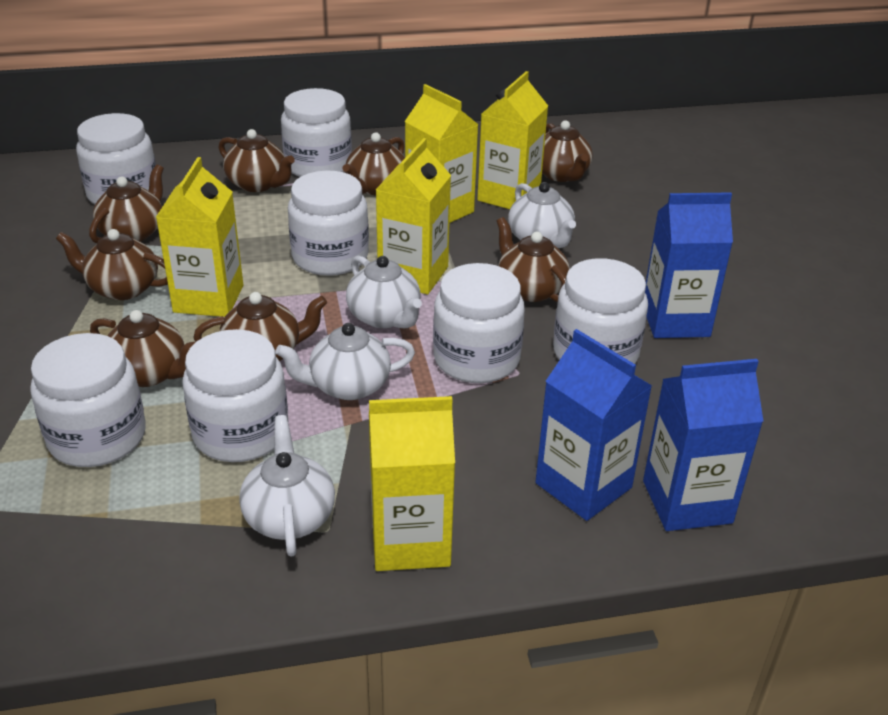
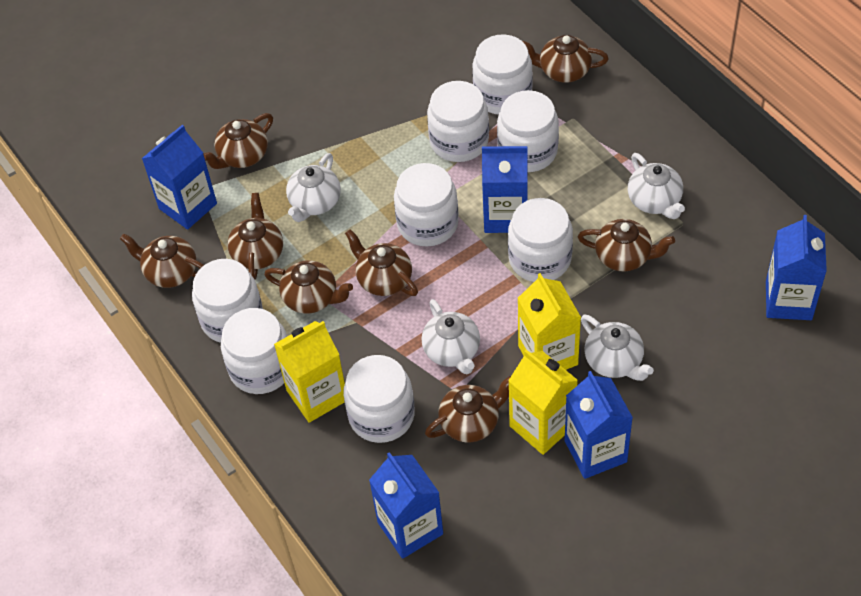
blue carton: 3 -> 5
white jar: 7 -> 8
yellow carton: 5 -> 3

